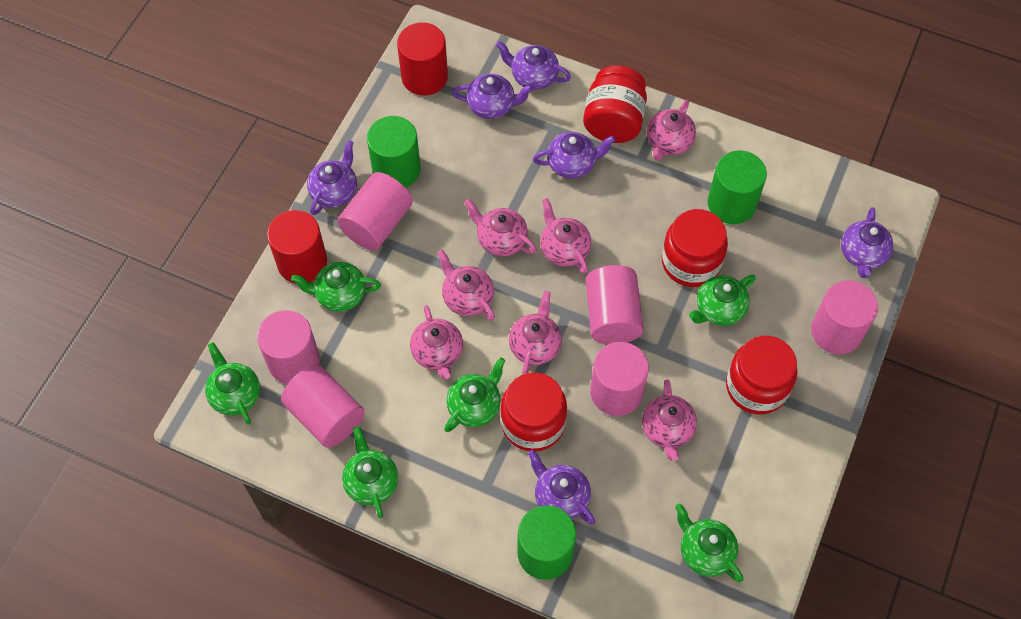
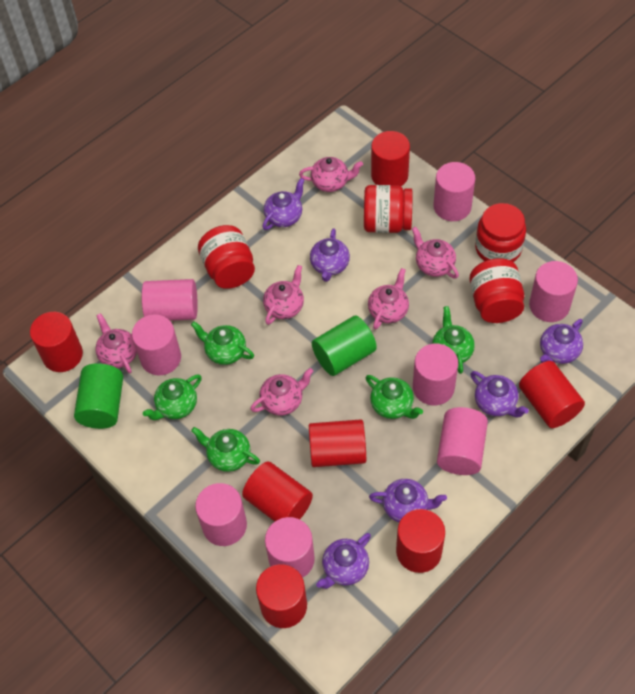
green cylinder: 3 -> 2
green teapot: 6 -> 5
pink cylinder: 6 -> 8
pink teapot: 7 -> 6
red cylinder: 2 -> 7

